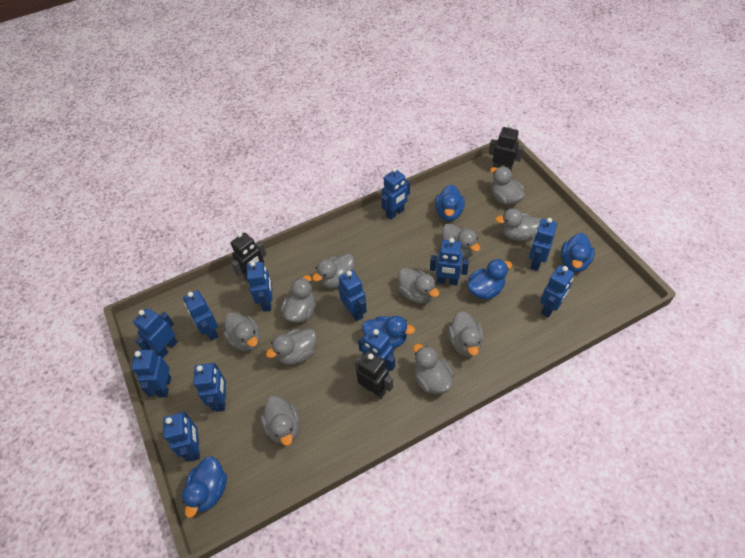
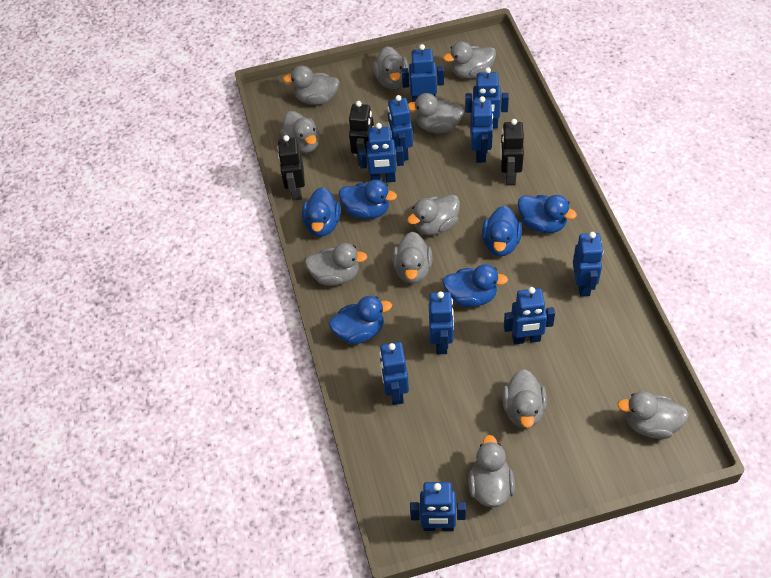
blue duck: 5 -> 6
blue robot: 12 -> 10

